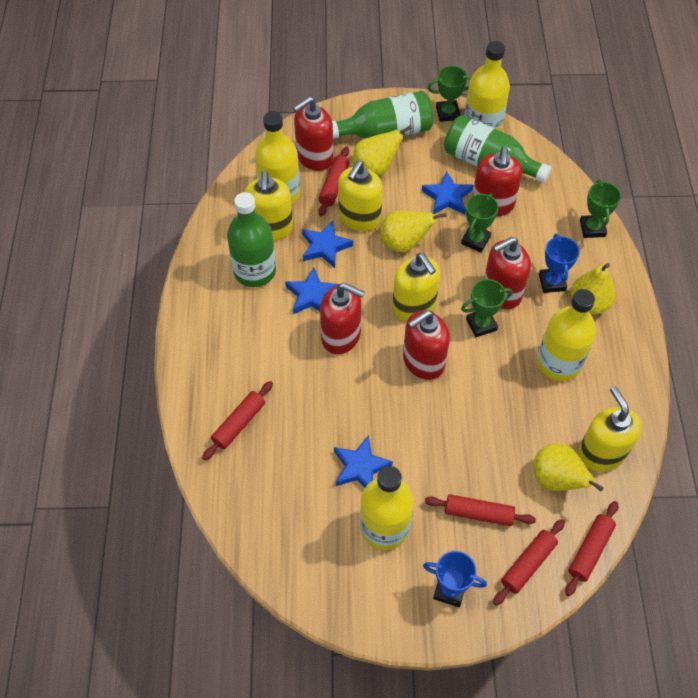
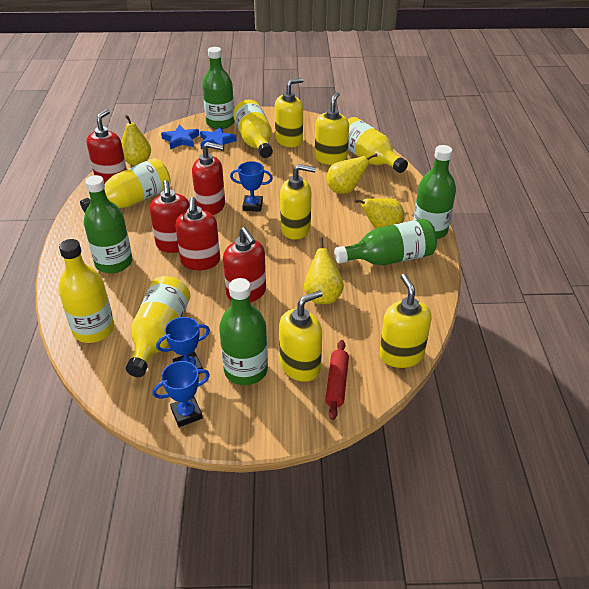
blue star: 4 -> 2
blue trophy: 2 -> 3
green bottle: 3 -> 5
green trophy: 4 -> 0
red rolling pin: 5 -> 1
yellow bottle: 4 -> 5
yellow soap dispenser: 4 -> 5

